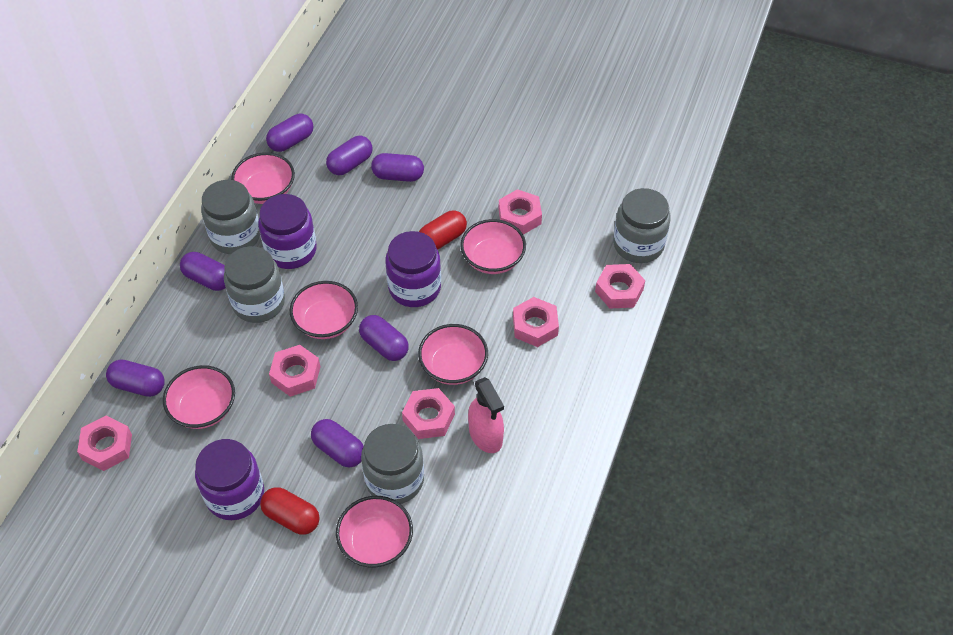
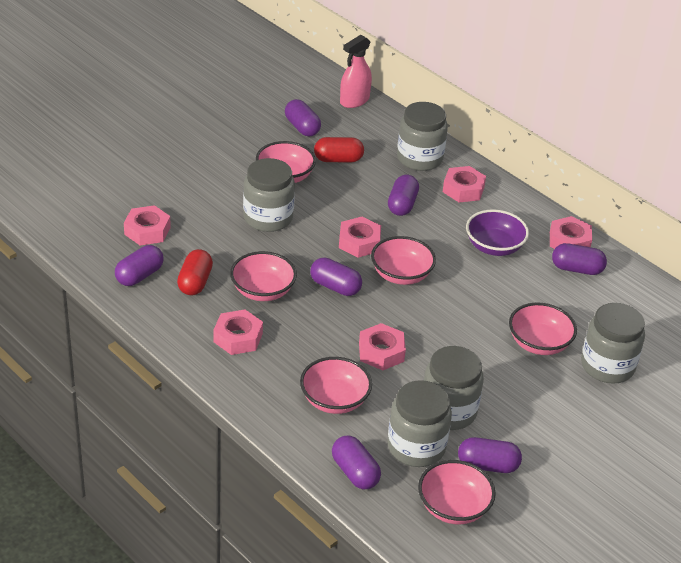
grey jar: 4 -> 5
purple bowl: 0 -> 1
purple jar: 3 -> 0

